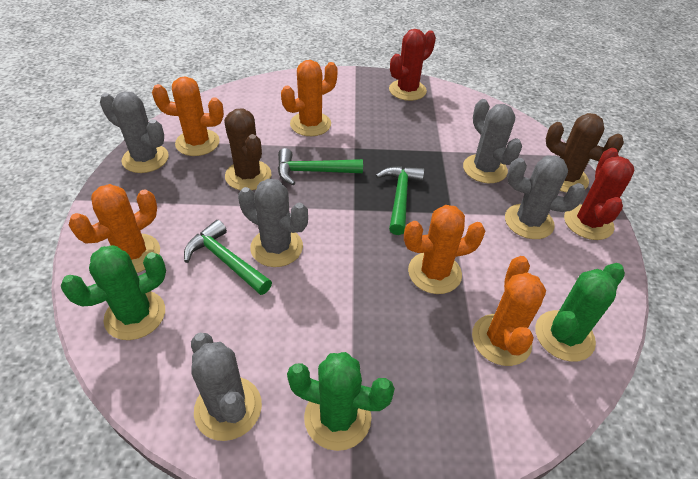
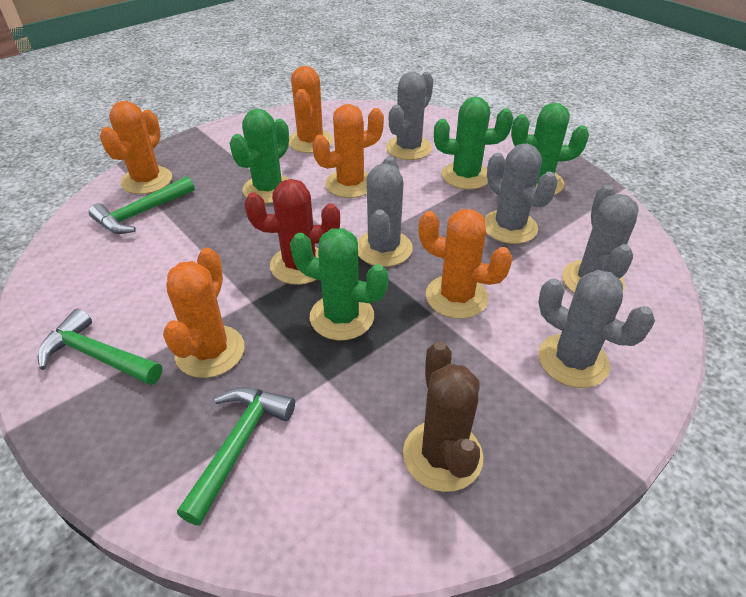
brown cactus: 2 -> 1
green cactus: 3 -> 4
red cactus: 2 -> 1

